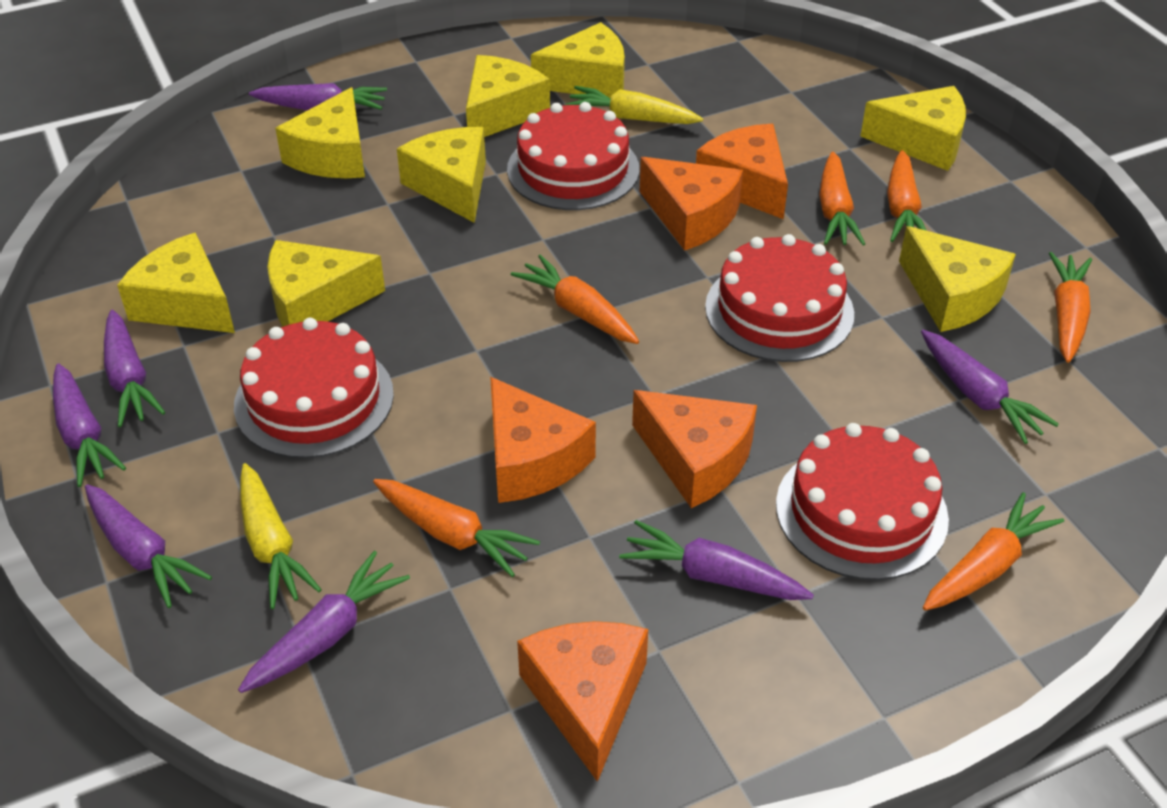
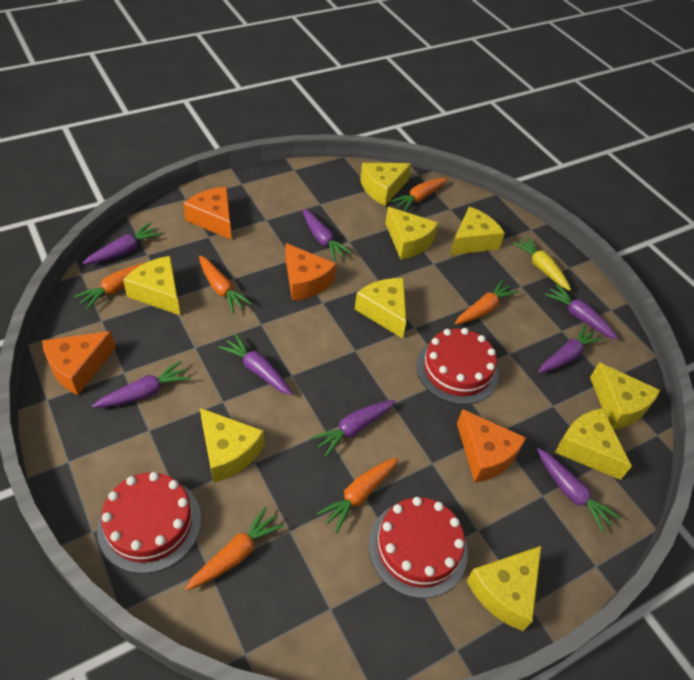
orange cheese: 5 -> 4
purple carrot: 7 -> 8
red cake: 4 -> 3
yellow carrot: 2 -> 1
yellow cheese: 8 -> 9

